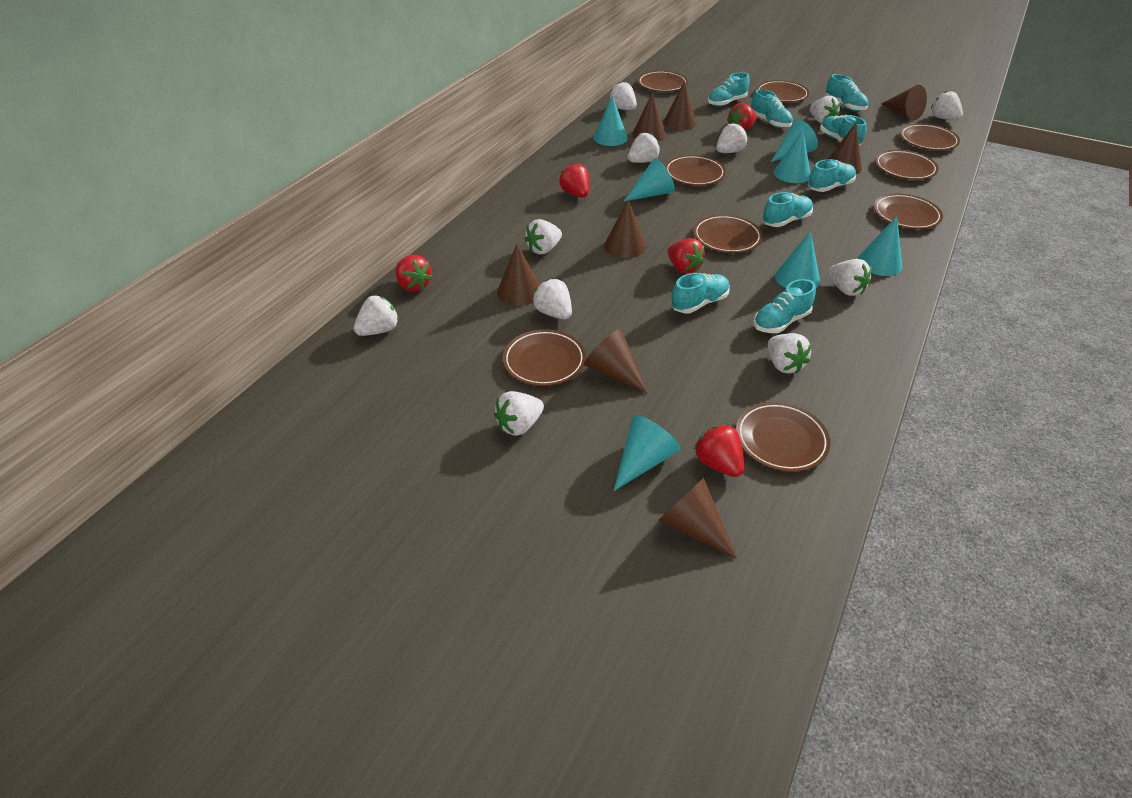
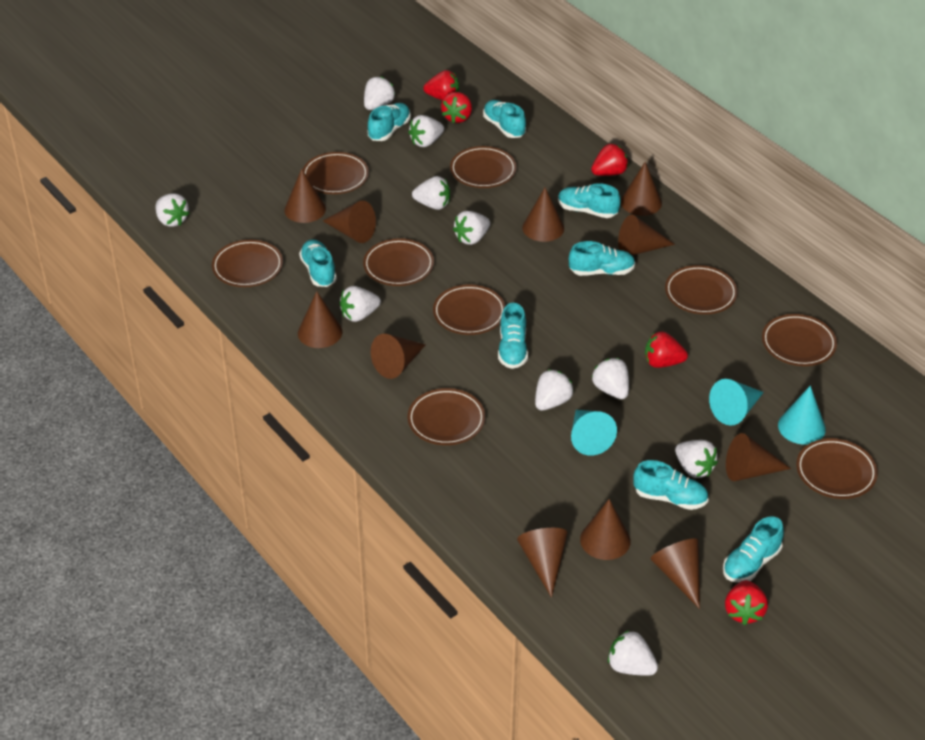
brown cone: 8 -> 11
turquoise cone: 7 -> 3
white strawberry: 11 -> 10

